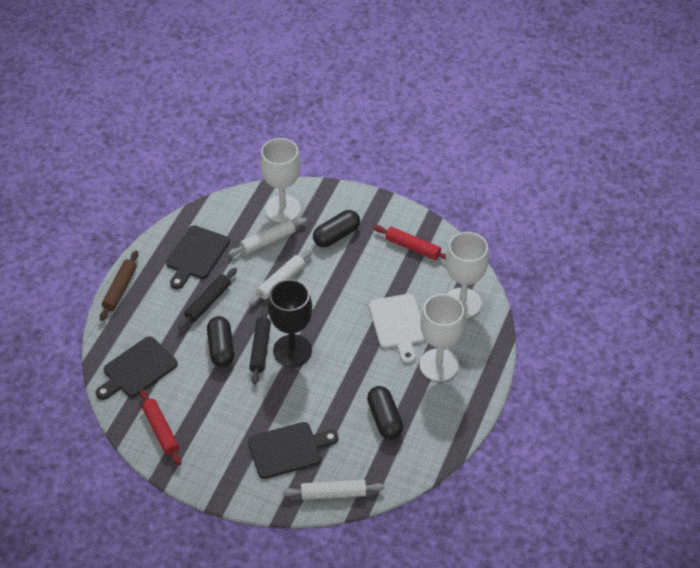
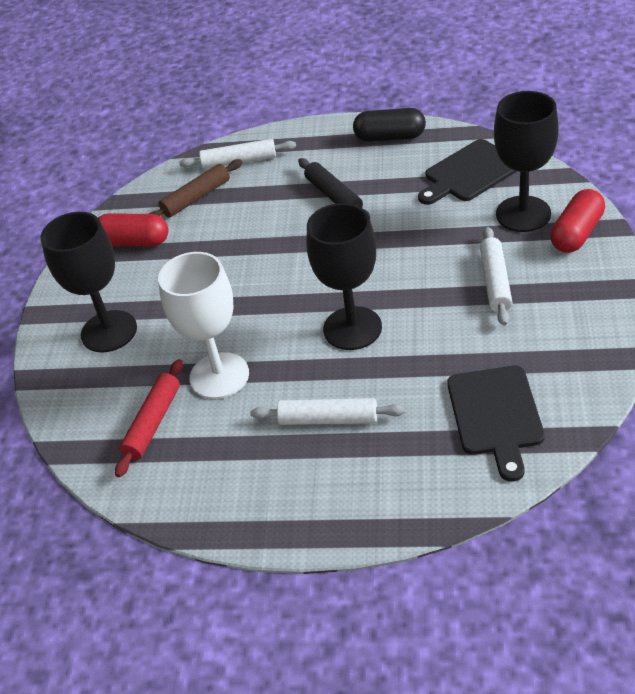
black capsule: 3 -> 1
black cutting board: 3 -> 2
black goblet: 1 -> 3
black rolling pin: 2 -> 1
red capsule: 0 -> 2
red rolling pin: 2 -> 1
white cutting board: 1 -> 0
white goblet: 3 -> 1

